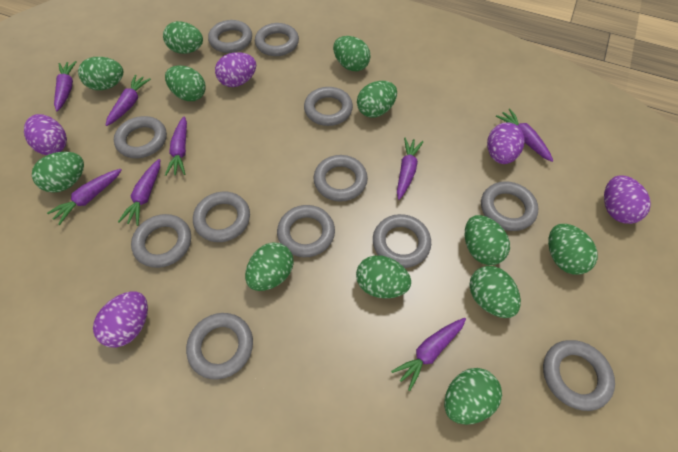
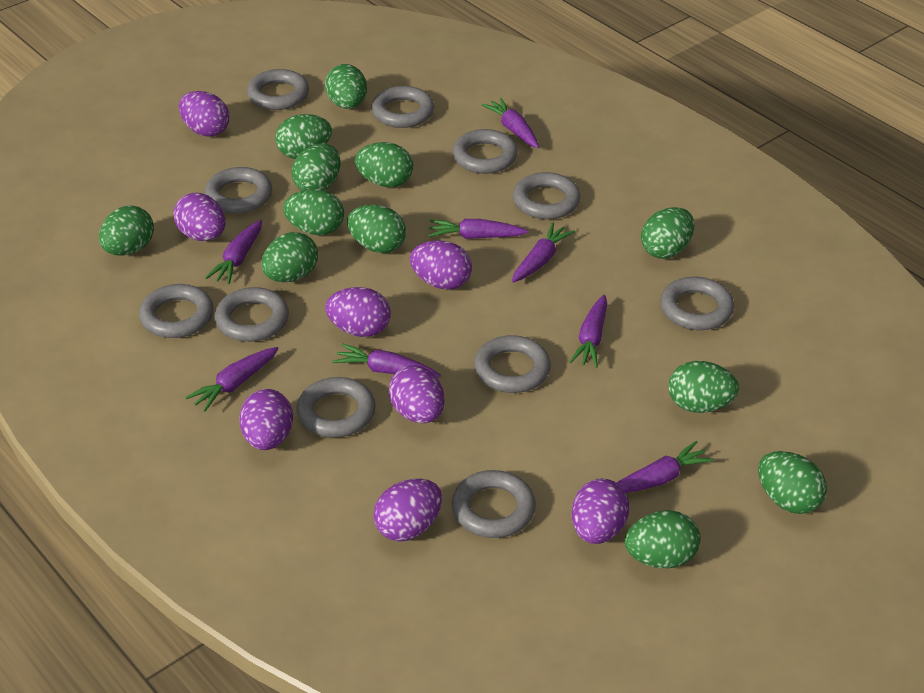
grey ring: 12 -> 11
purple egg: 5 -> 8

